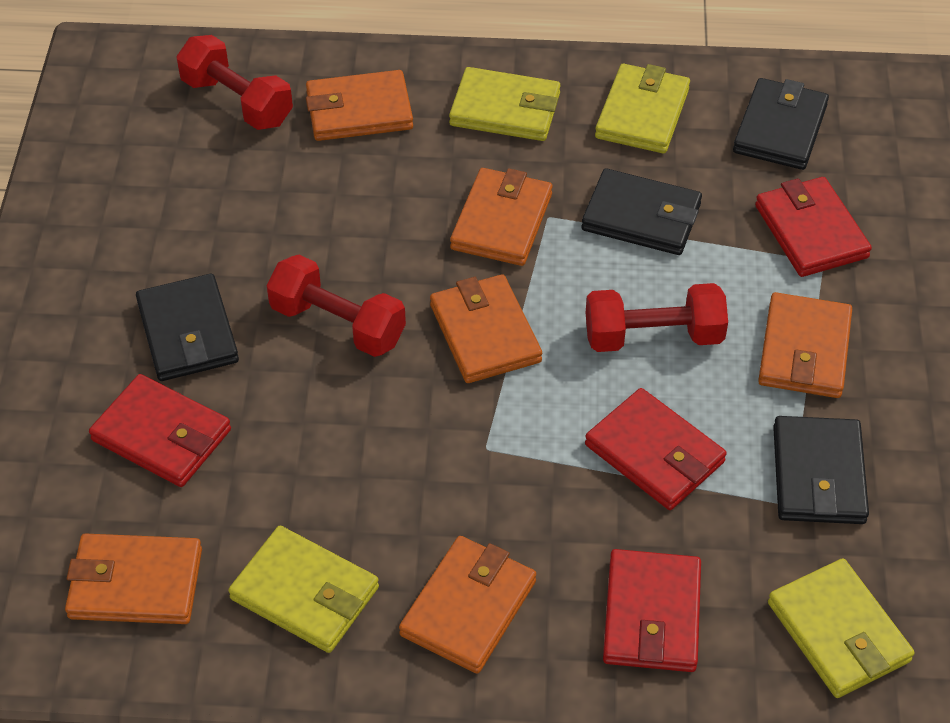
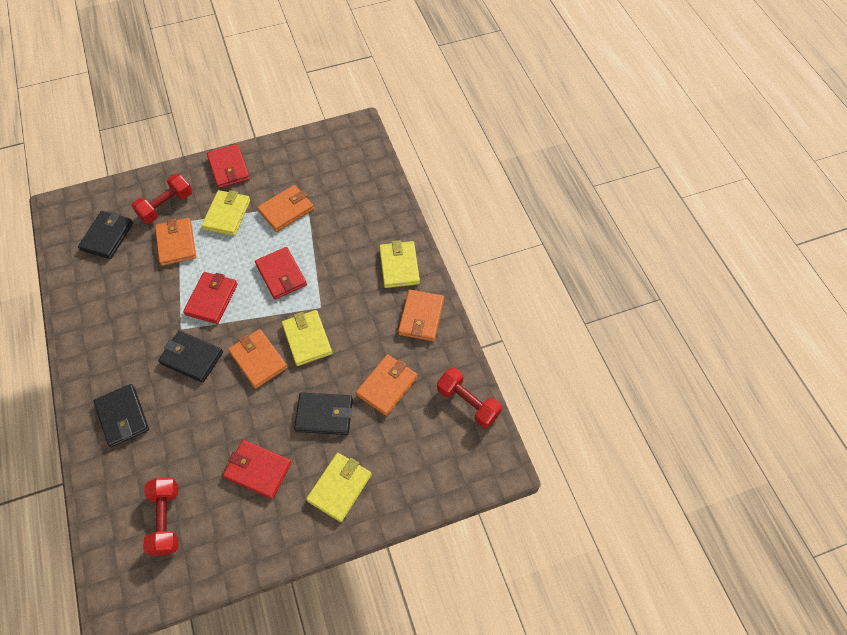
orange wallet: 6 -> 5

